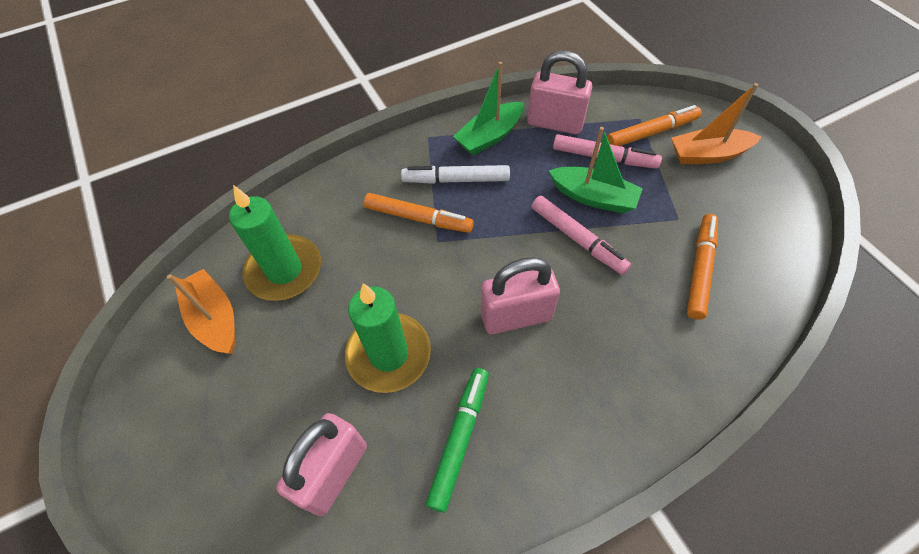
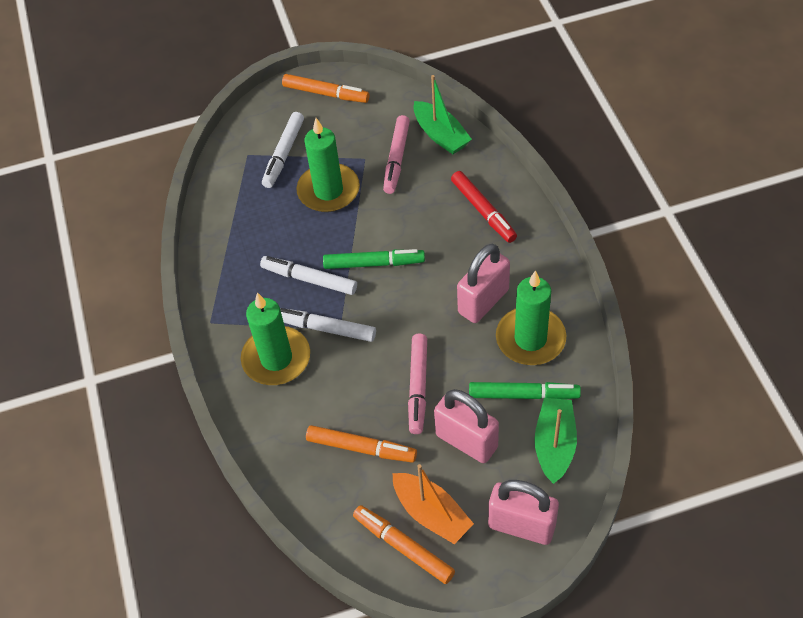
green candle: 2 -> 3
green marker: 1 -> 2
orange boat: 2 -> 1
red marker: 0 -> 1
white marker: 1 -> 3

